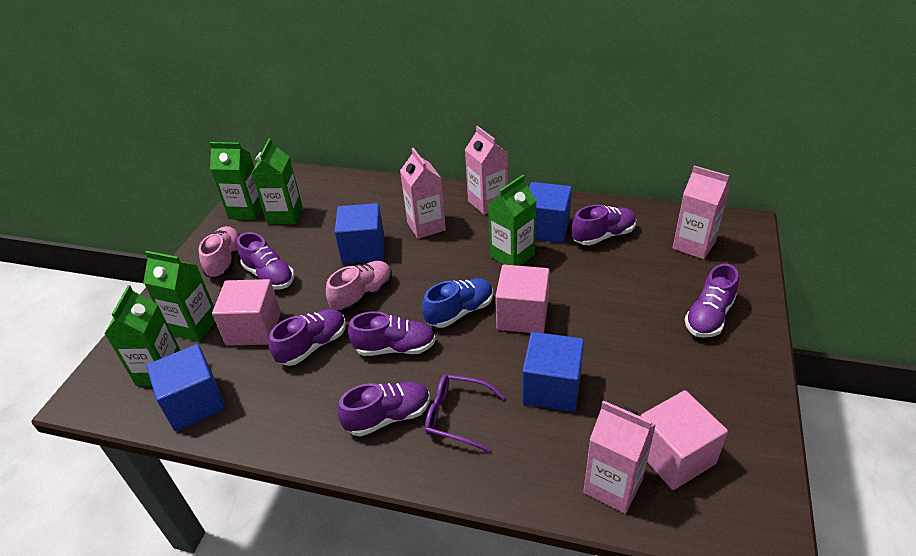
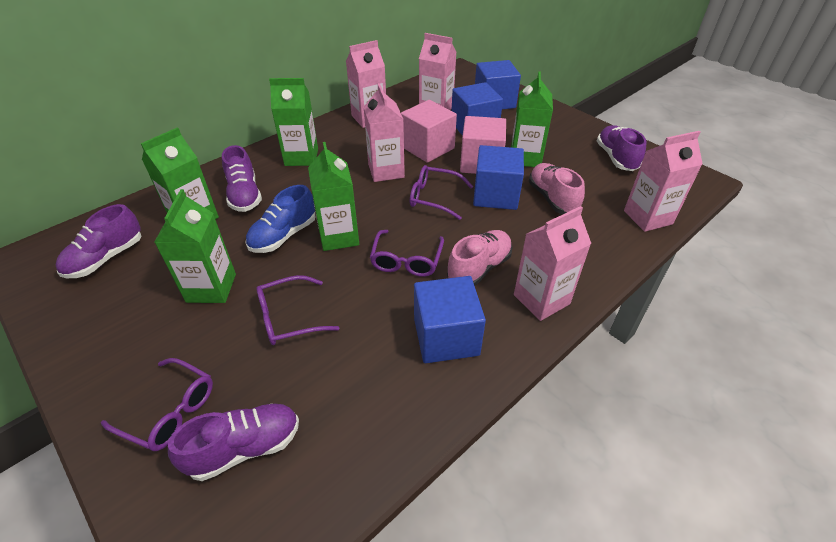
pink carton: 4 -> 5
pink cube: 3 -> 2
purple glasses: 1 -> 4
purple shoe: 6 -> 4

